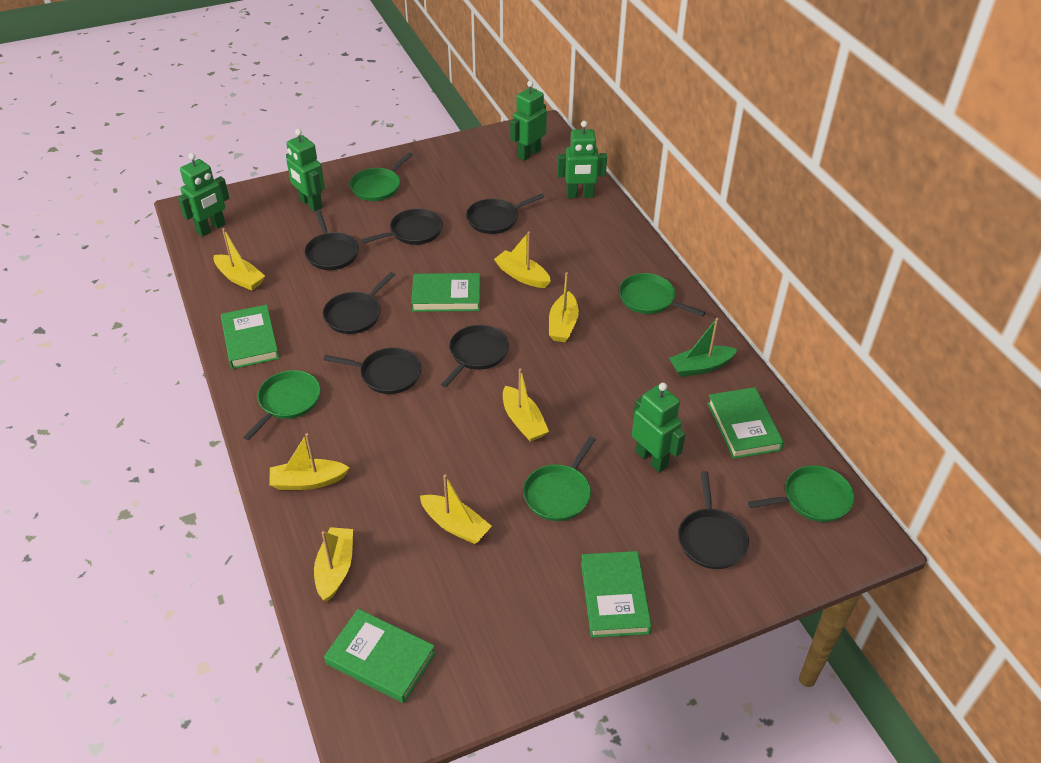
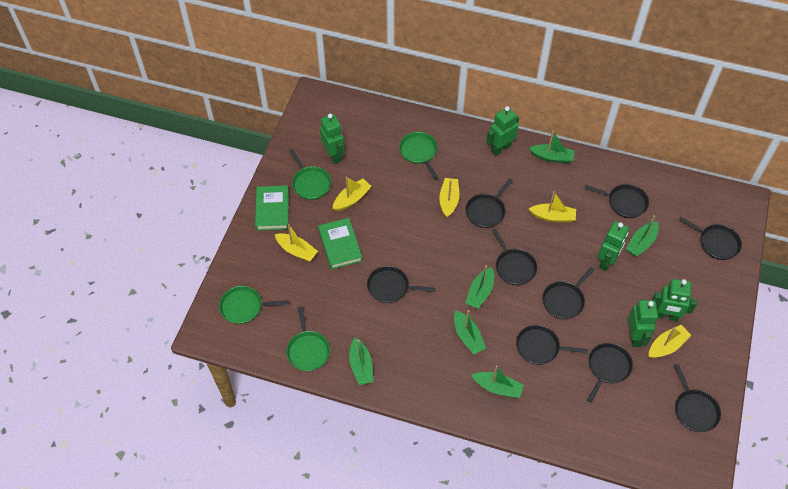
black pan: 7 -> 9
green boat: 1 -> 6
green book: 5 -> 2
green pan: 5 -> 4
yellow boat: 7 -> 5

